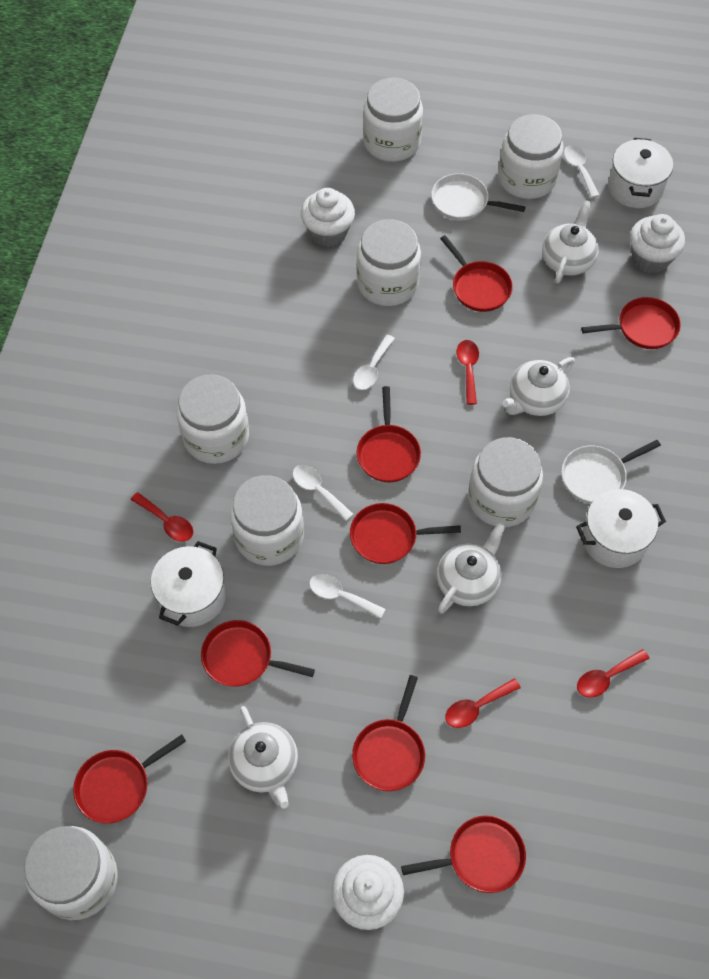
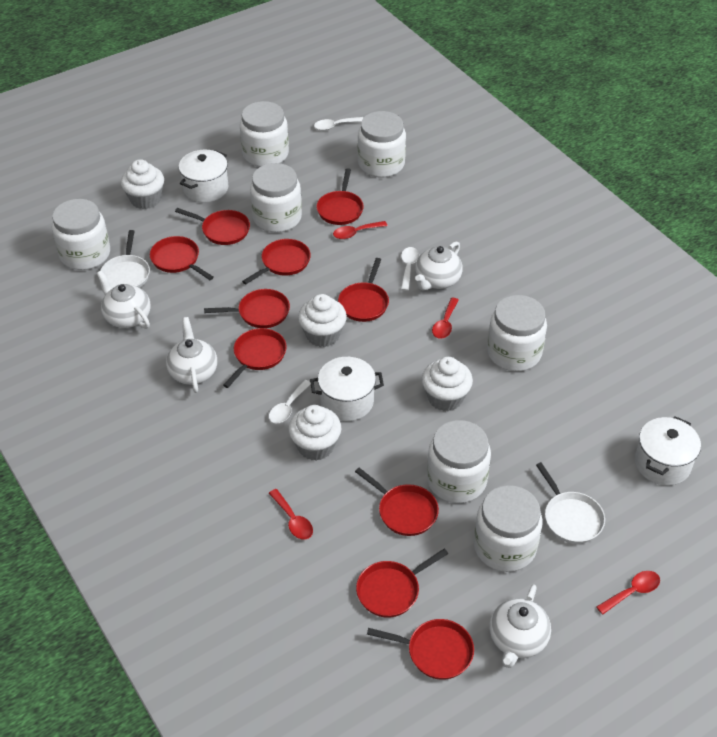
red pan: 8 -> 10
white cupcake: 3 -> 4
white spoon: 4 -> 3

